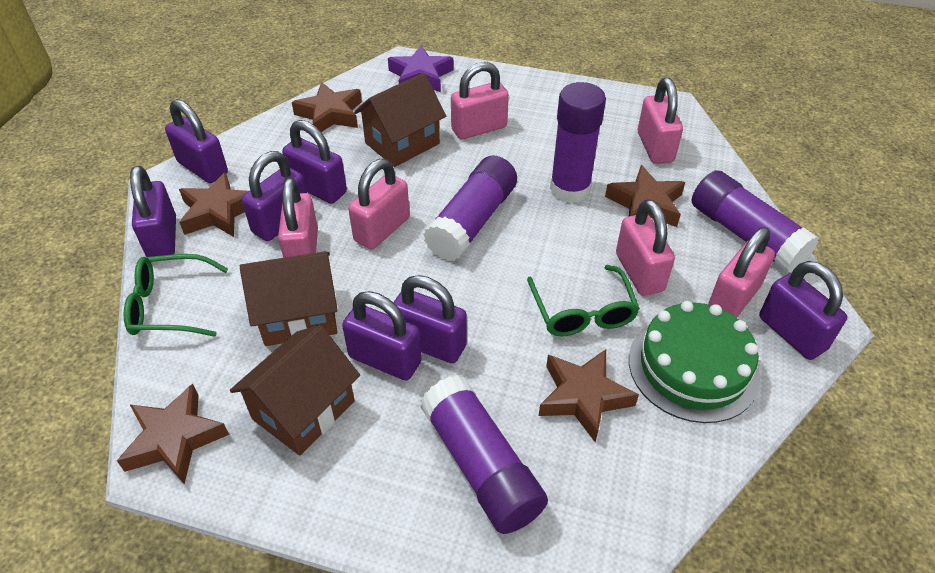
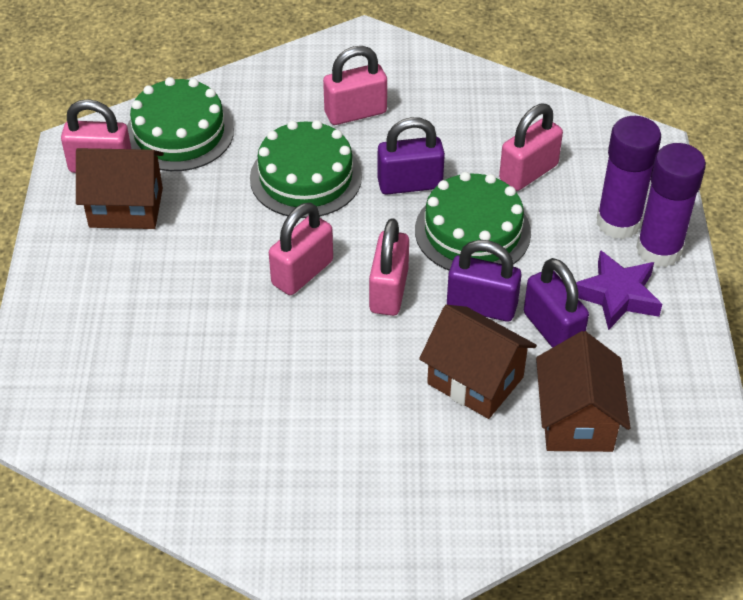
brown star: 5 -> 0
green cake: 1 -> 3
green glasses: 2 -> 0
pink padlock: 6 -> 5
purple glue stick: 4 -> 2
purple padlock: 7 -> 3

